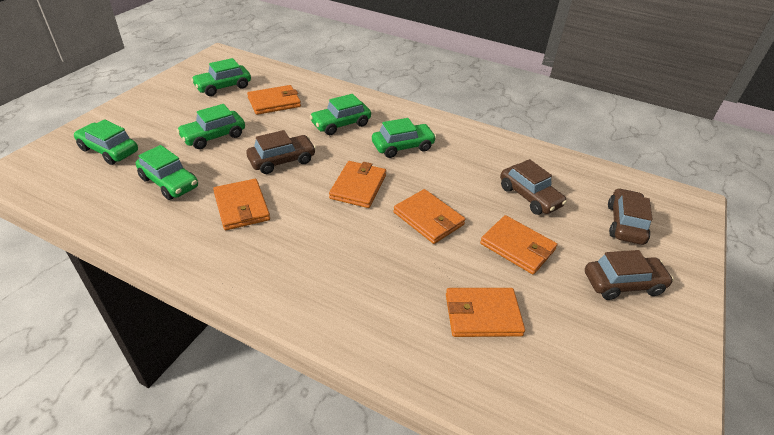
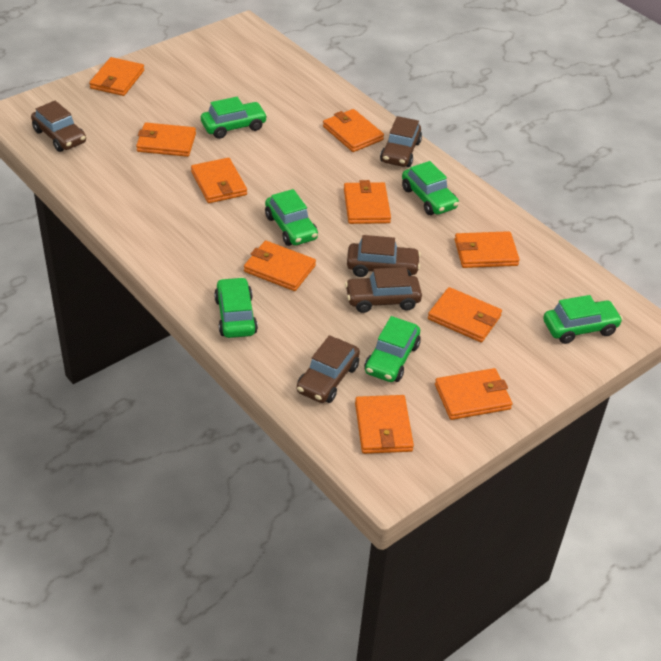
brown car: 4 -> 5
orange wallet: 6 -> 10

